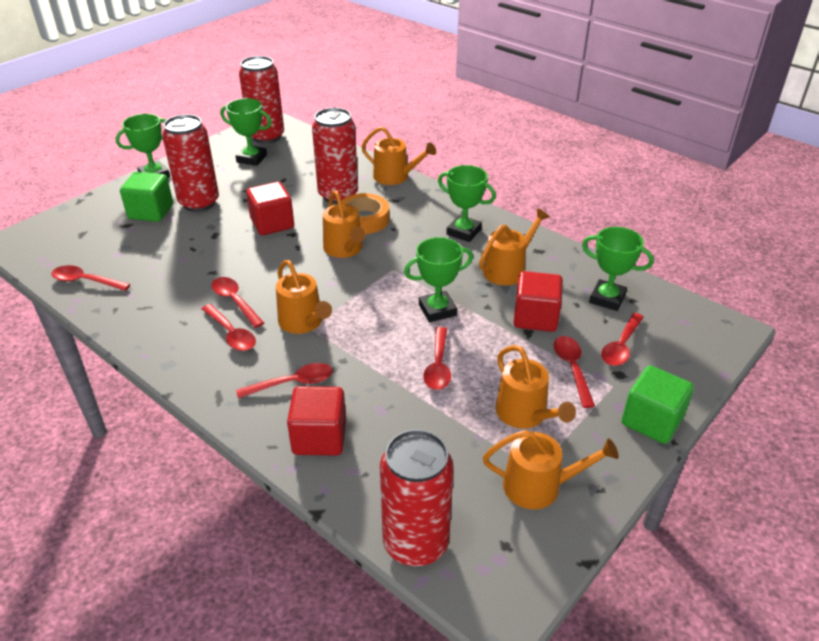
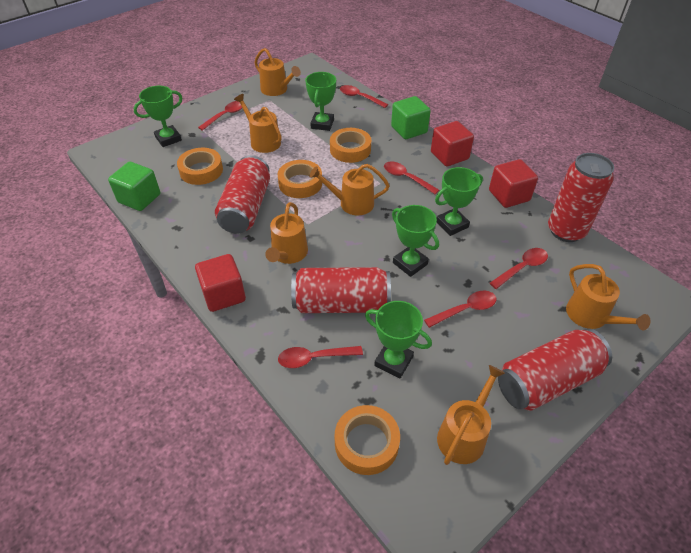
orange tape: 1 -> 4
red spoon: 7 -> 6

